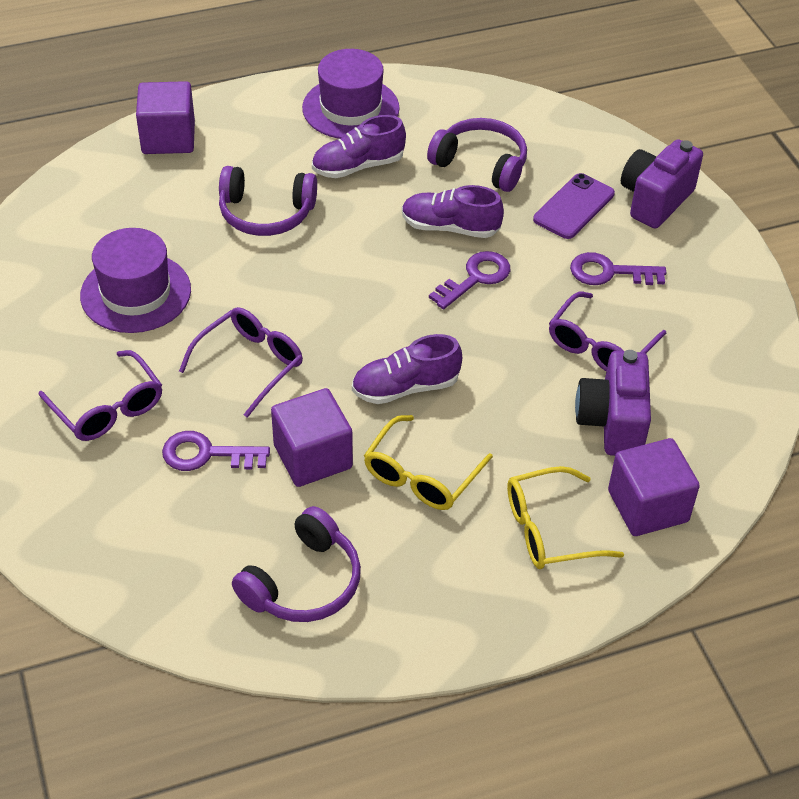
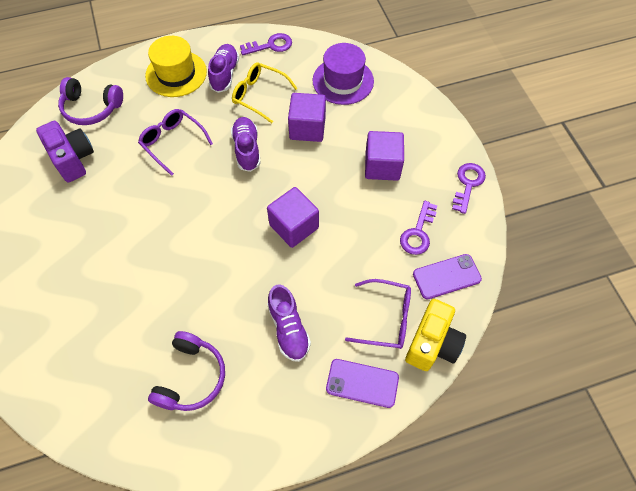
purple camera: 2 -> 1
purple glasses: 3 -> 2
purple hat: 2 -> 1
purple headphones: 3 -> 2
purple phone: 1 -> 2
yellow camera: 0 -> 1
yellow glasses: 2 -> 1
yellow hat: 0 -> 1

